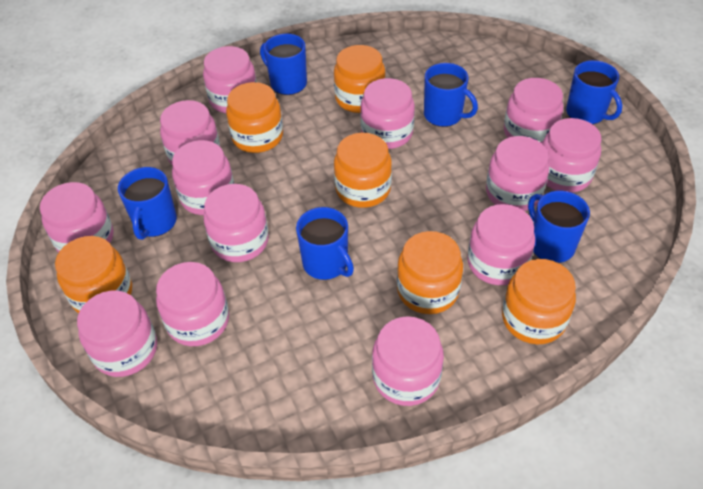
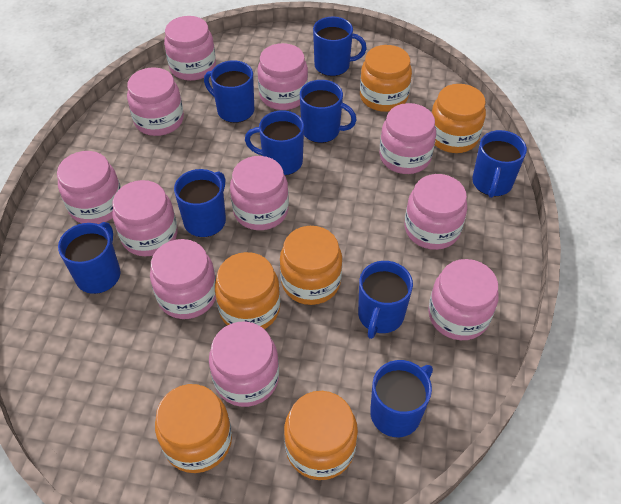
blue mug: 6 -> 9
pink jar: 13 -> 11

